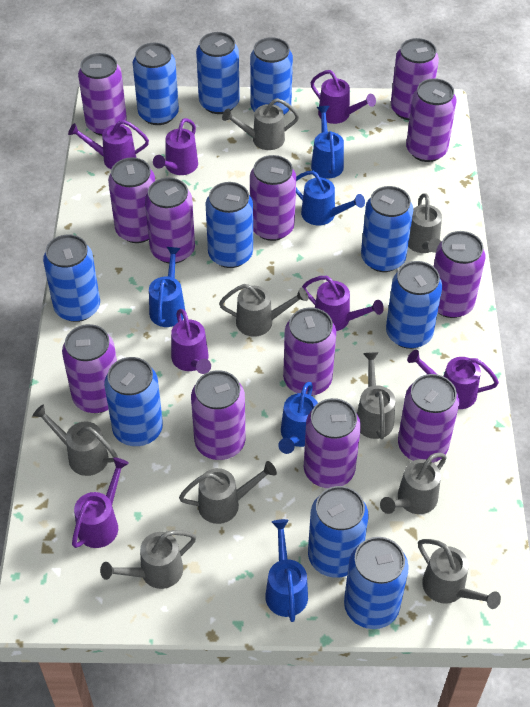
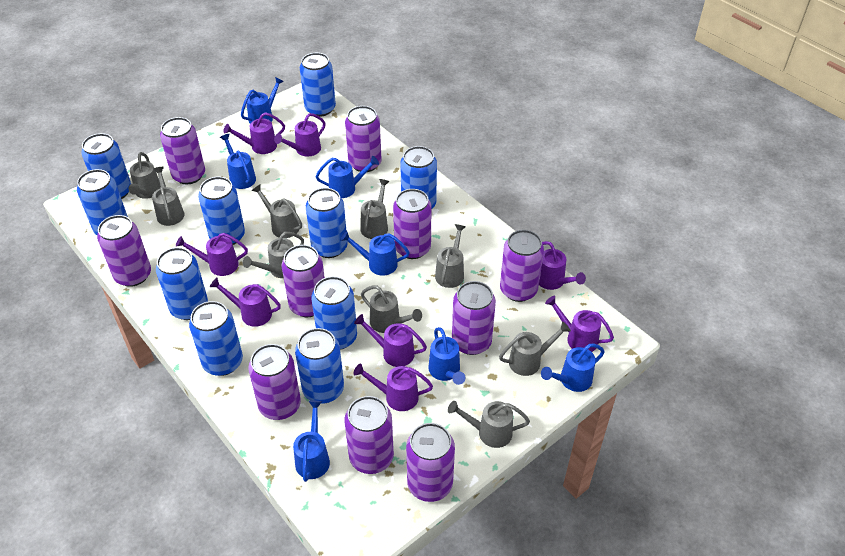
blue watering can: 5 -> 7
purple can: 12 -> 10
purple watering can: 7 -> 8

